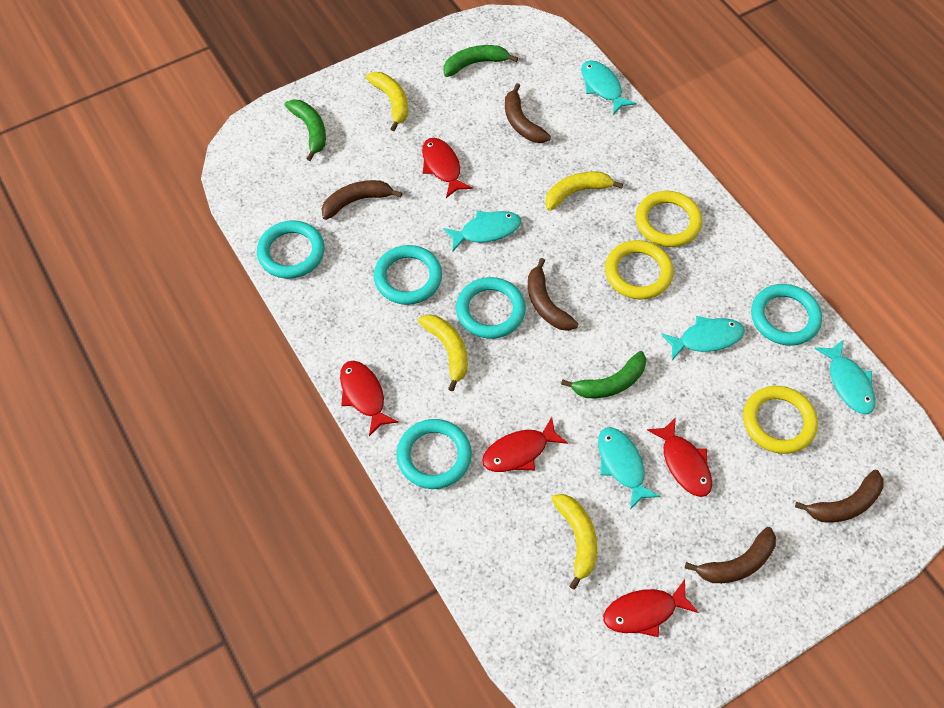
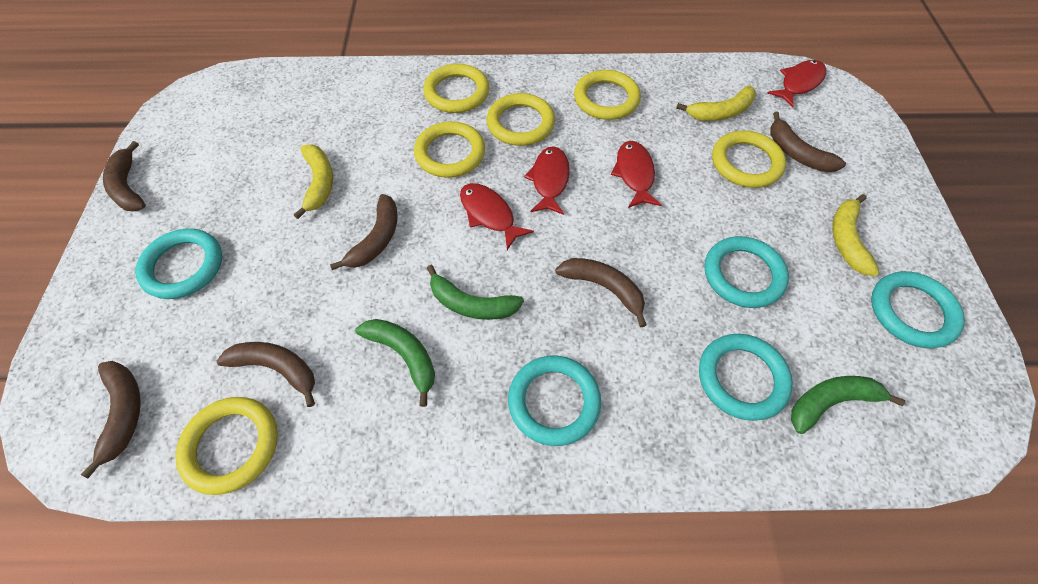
brown banana: 5 -> 6
red fish: 5 -> 4
turquoise fish: 5 -> 0
yellow banana: 4 -> 3
yellow ring: 3 -> 6

